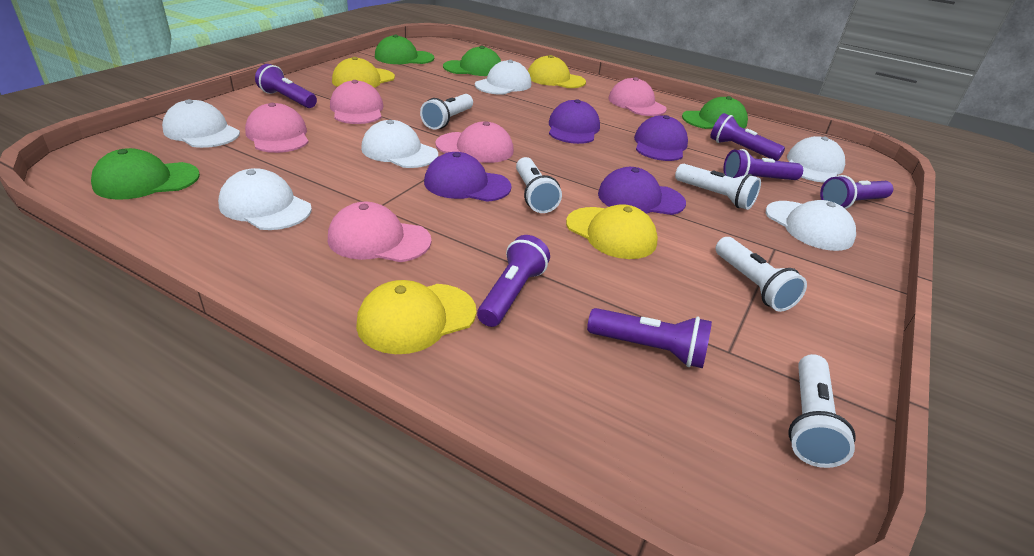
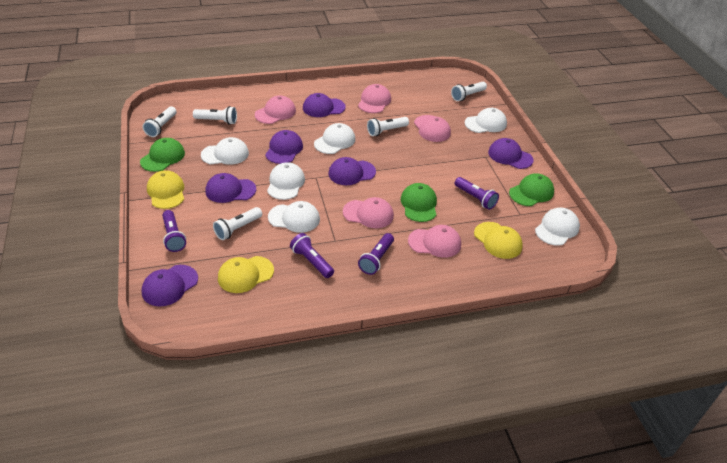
green cap: 4 -> 3
purple cap: 4 -> 6
purple flashlight: 6 -> 4
yellow cap: 4 -> 3

